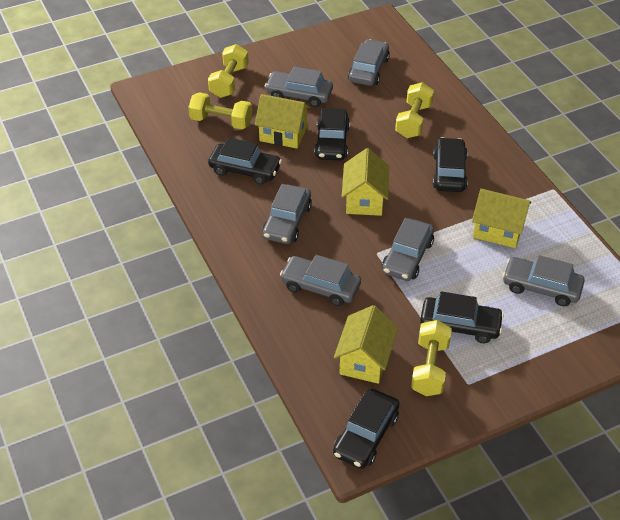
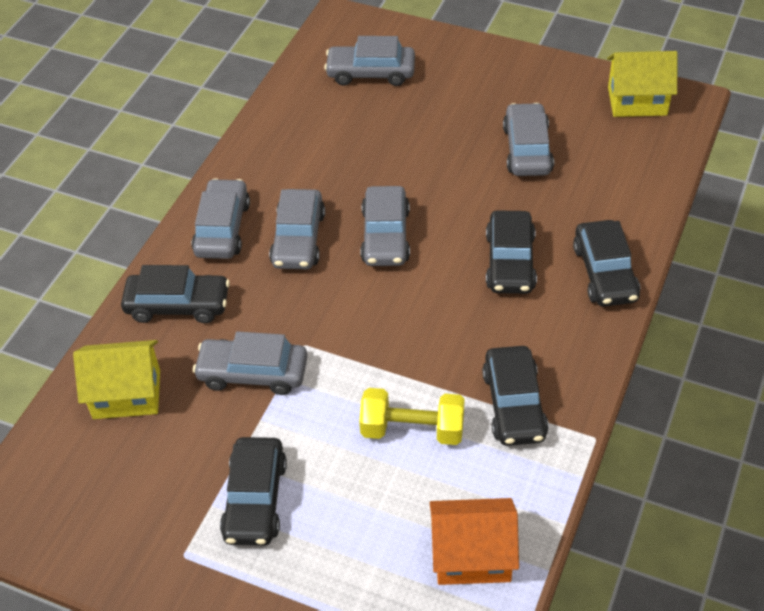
orange house: 0 -> 1
yellow dumbbell: 4 -> 1
yellow house: 4 -> 2

